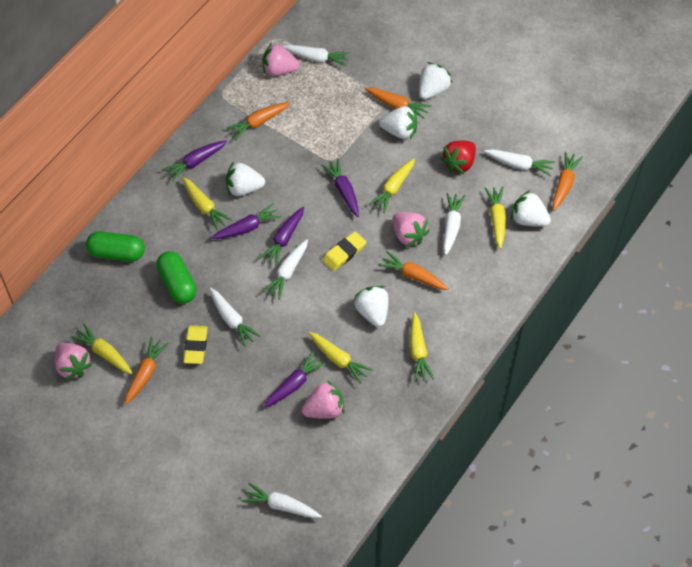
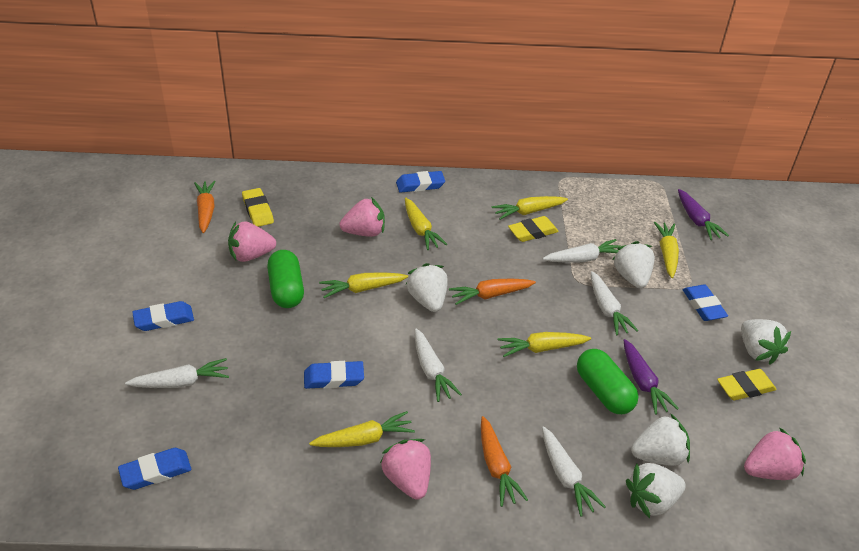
blue eraser: 0 -> 5
orange carrot: 5 -> 3
purple carrot: 5 -> 2
red strawberry: 1 -> 0
white carrot: 6 -> 5
yellow eraser: 2 -> 3

